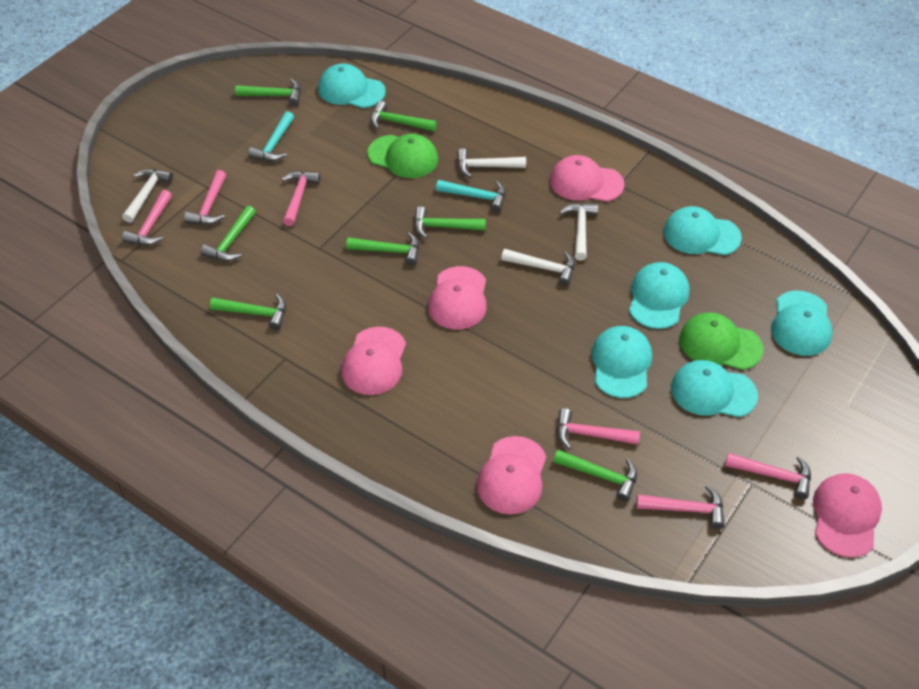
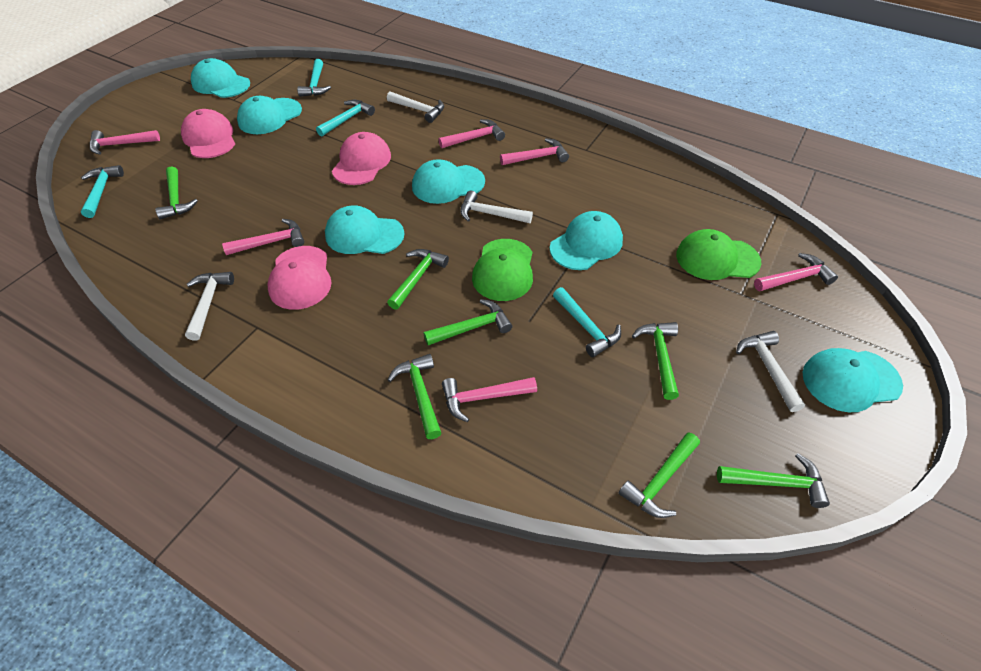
pink cap: 5 -> 3
turquoise hammer: 2 -> 4

